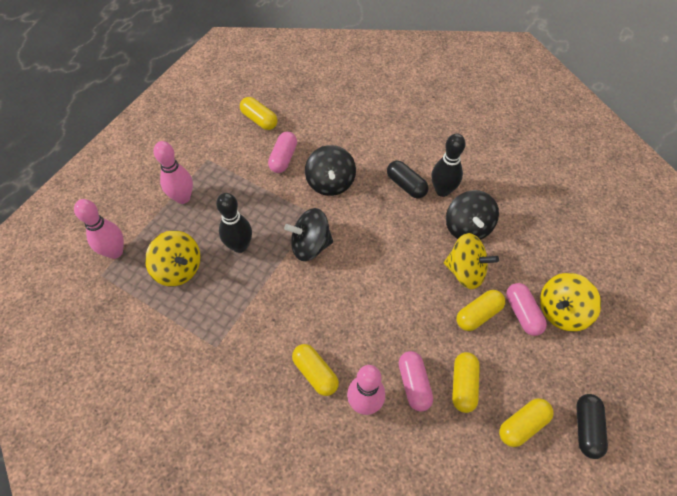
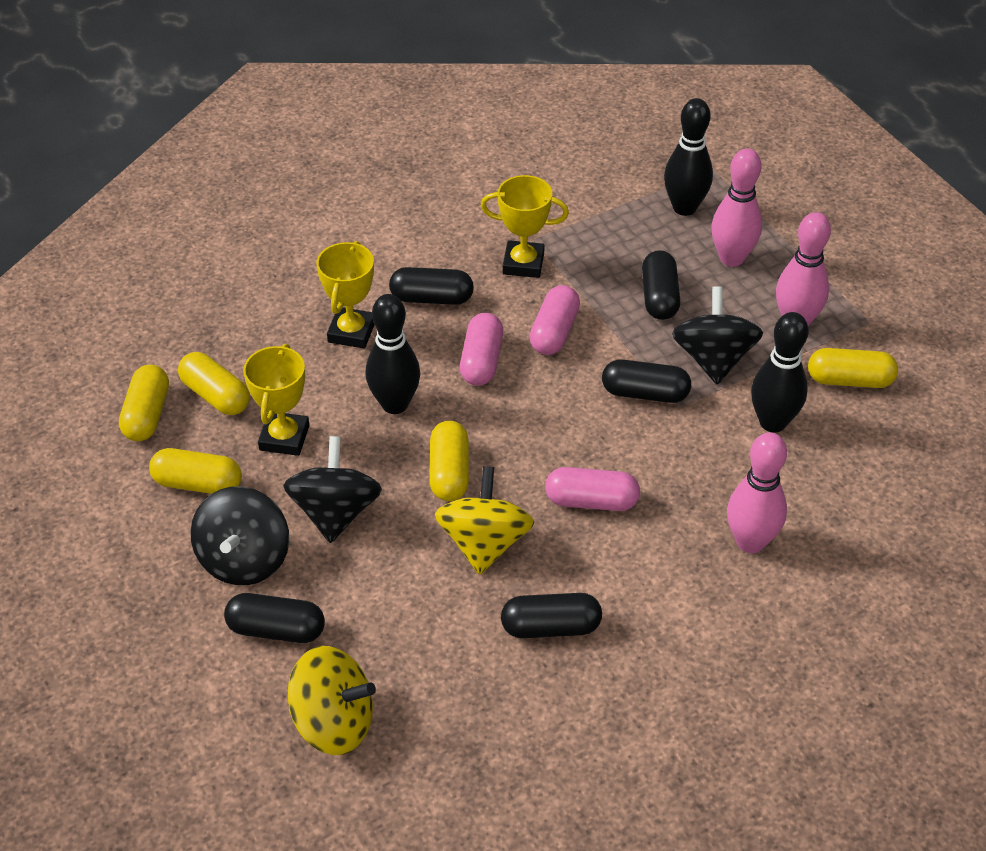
black bowling pin: 2 -> 3
black capsule: 2 -> 5
yellow spinning top: 3 -> 2
yellow trophy: 0 -> 3

